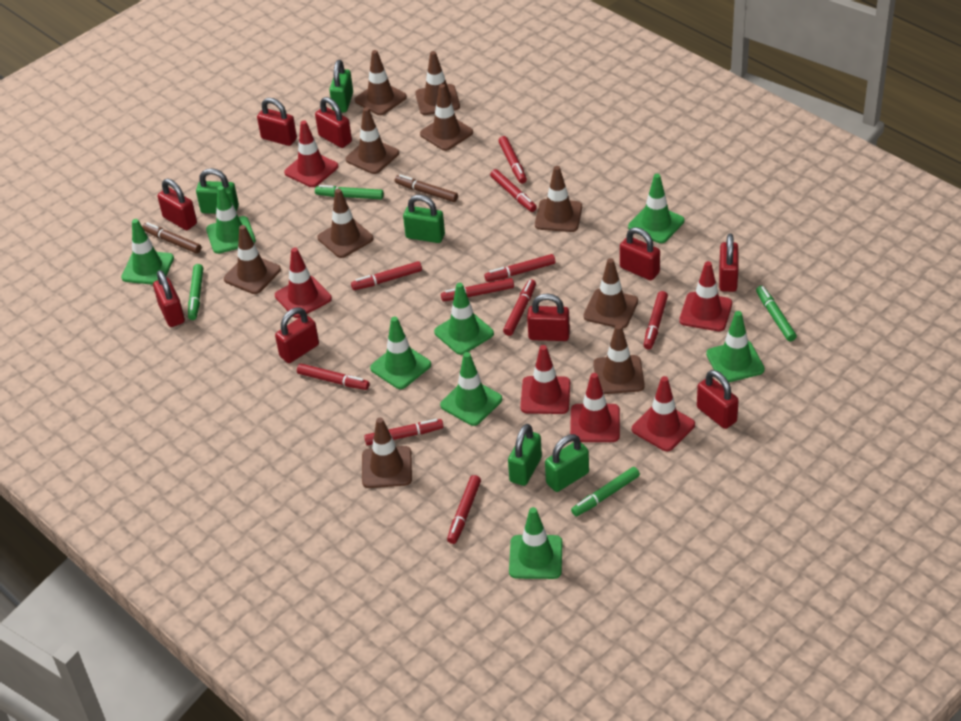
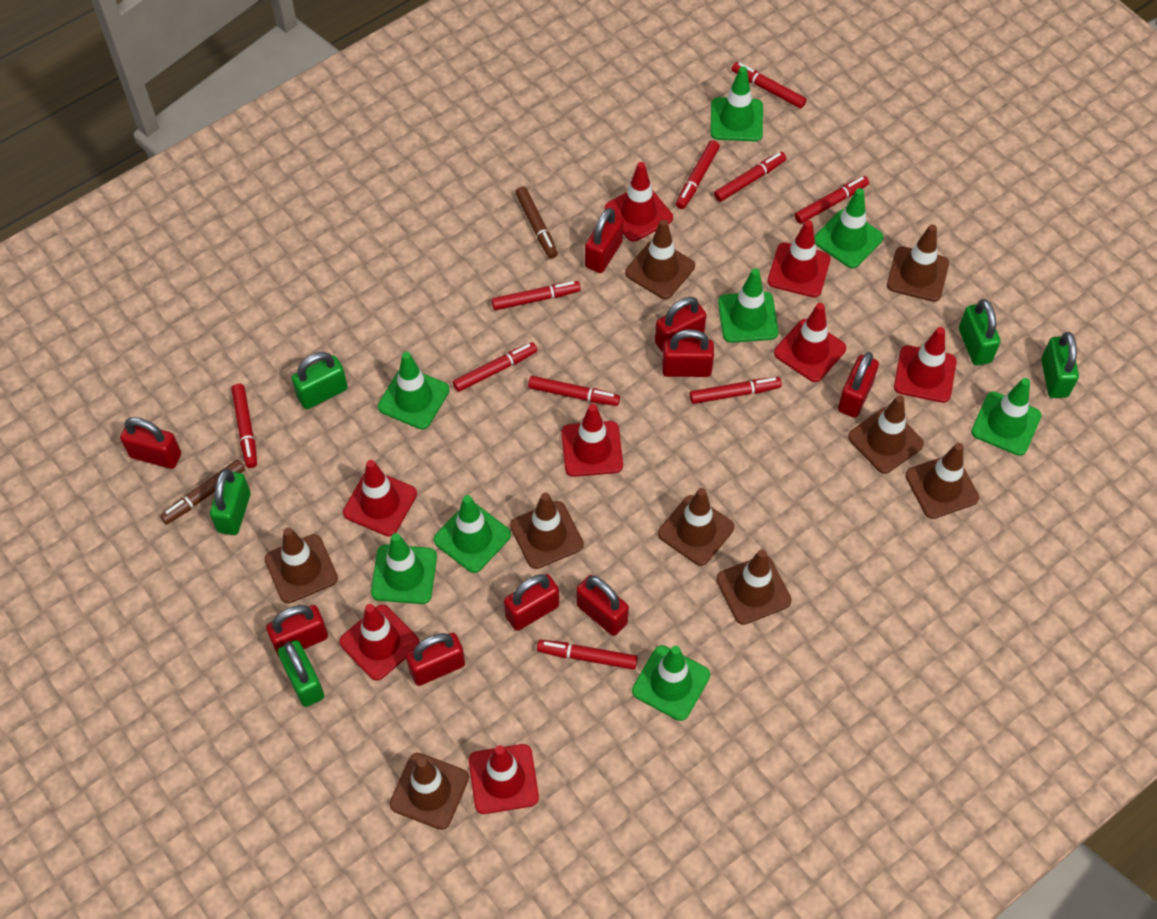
brown traffic cone: 10 -> 9
green marker: 4 -> 0
red traffic cone: 6 -> 8

